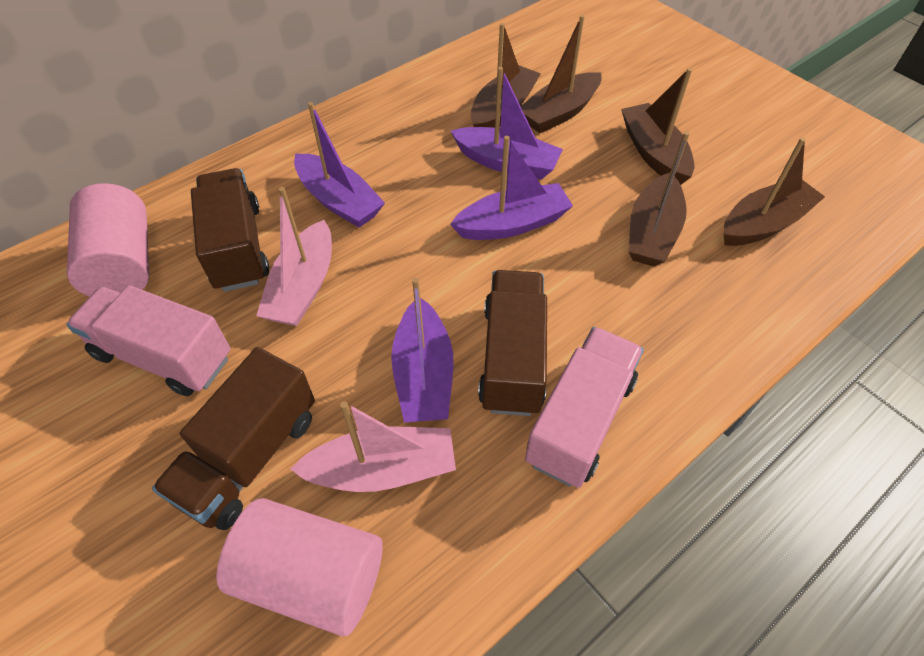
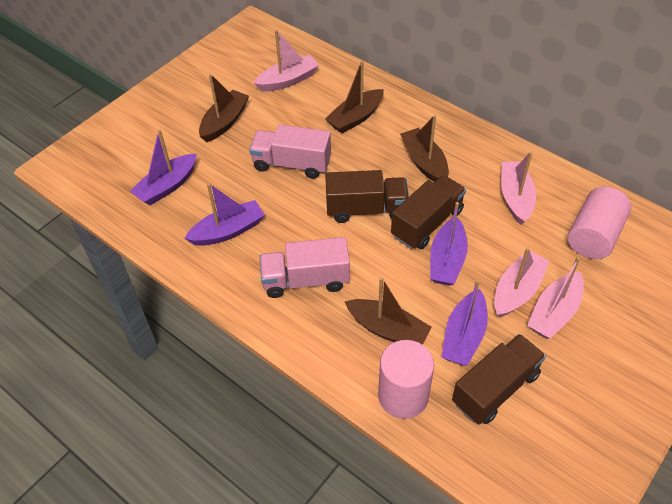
brown boat: 5 -> 4
pink boat: 2 -> 4

